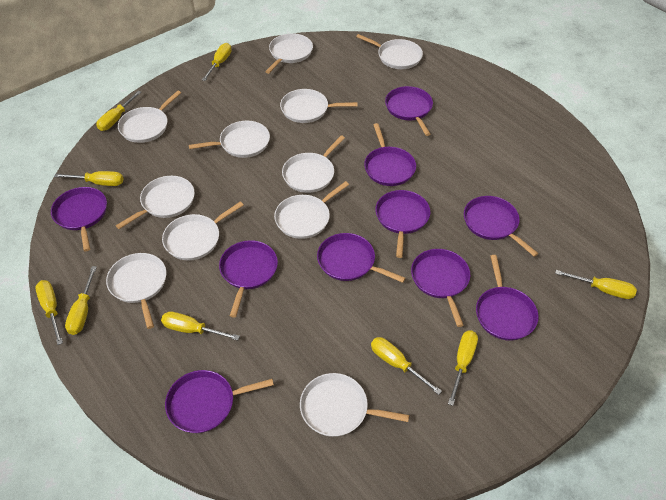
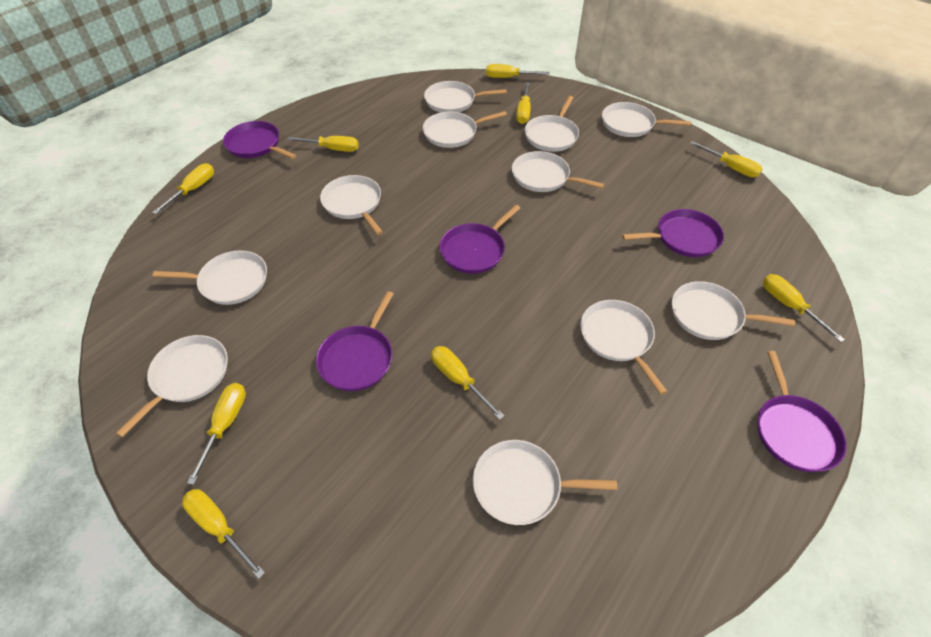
purple pan: 10 -> 5

